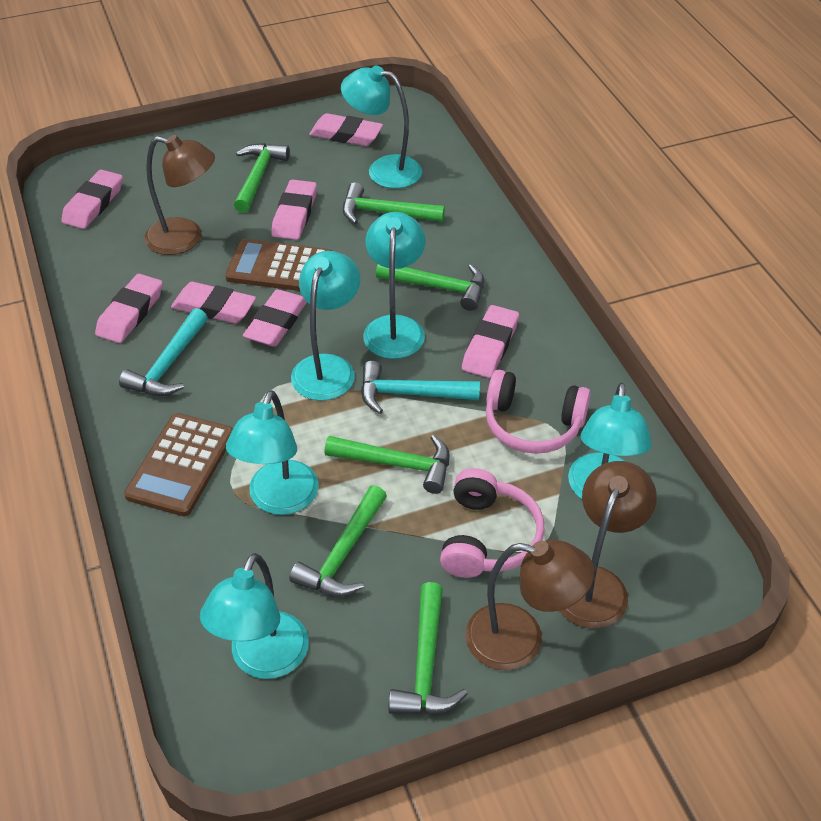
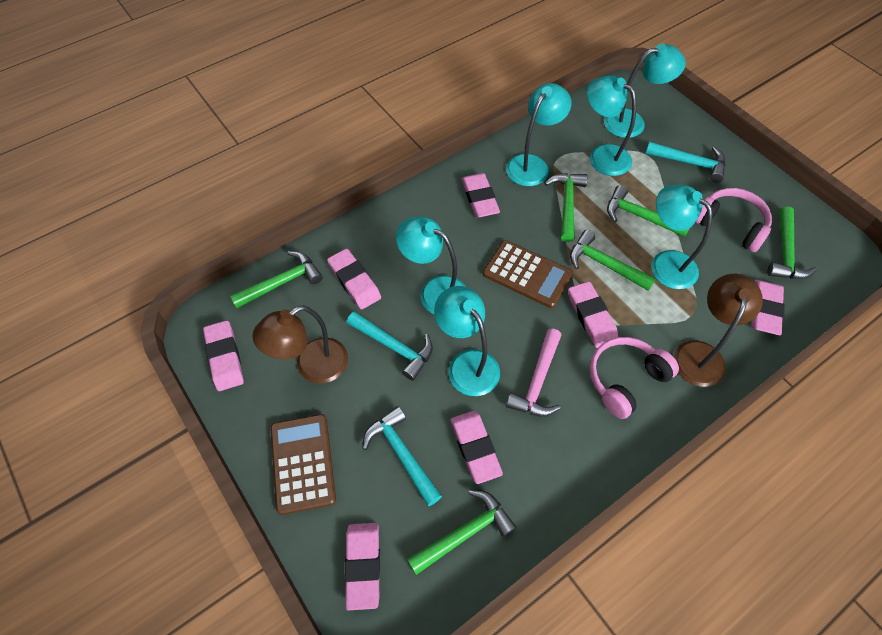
brown lamp: 3 -> 2
pink hammer: 0 -> 1
turquoise hammer: 2 -> 3

